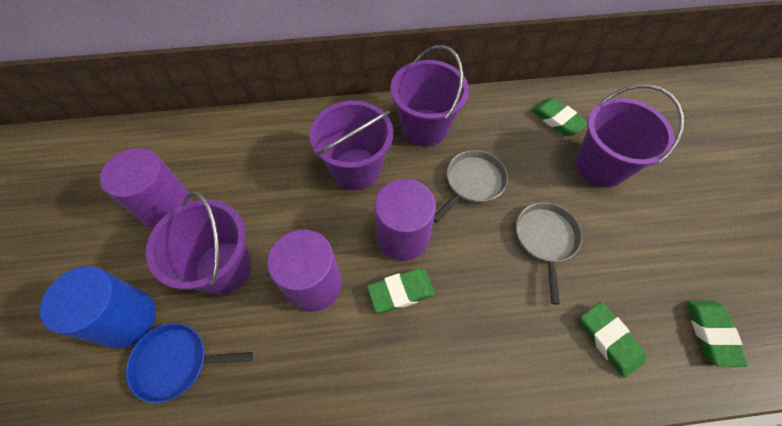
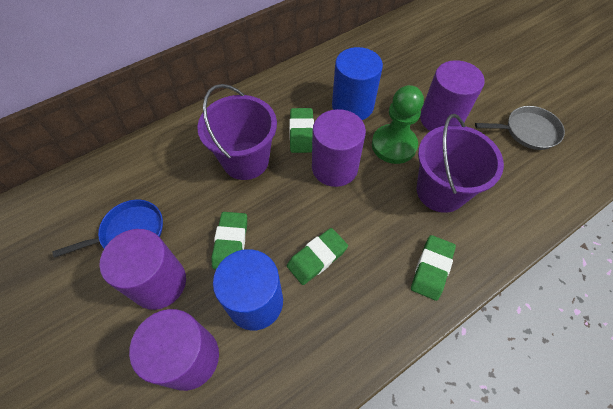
blue cylinder: 1 -> 2
green pawn: 0 -> 1
grey pan: 2 -> 1
purple bucket: 4 -> 2
purple cylinder: 3 -> 4

